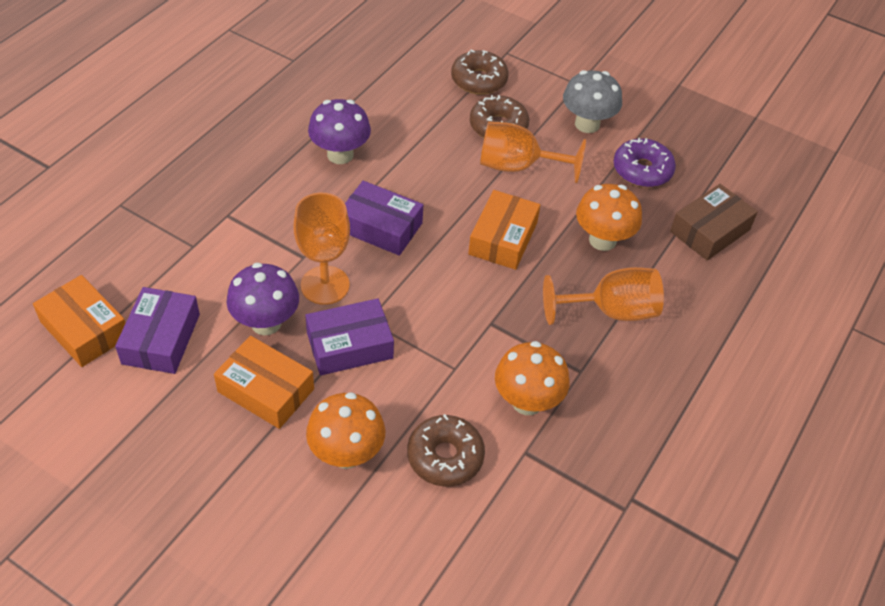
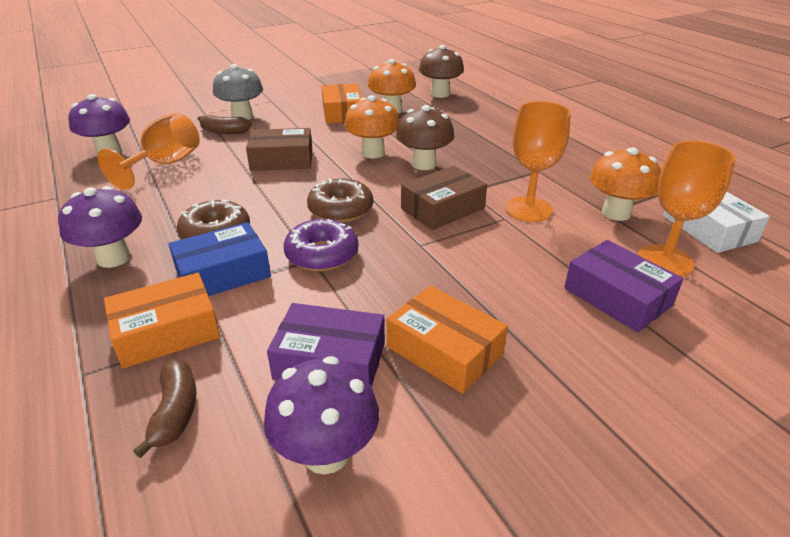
blue box: 0 -> 1
brown banana: 0 -> 2
brown box: 1 -> 2
brown donut: 3 -> 2
brown mushroom: 0 -> 2
purple box: 3 -> 2
purple mushroom: 2 -> 3
white box: 0 -> 1

